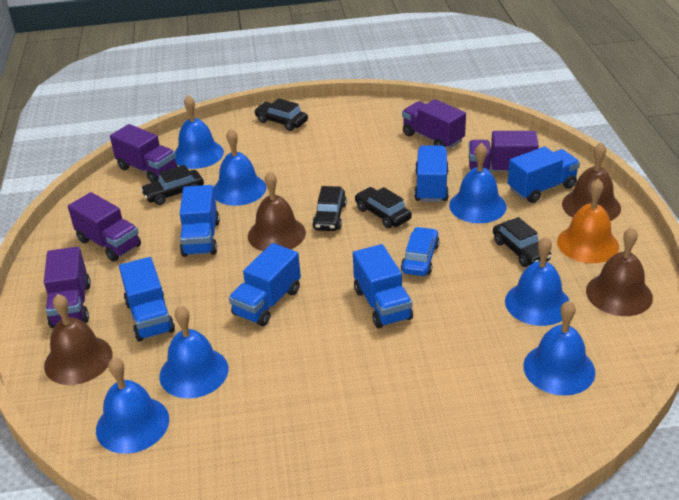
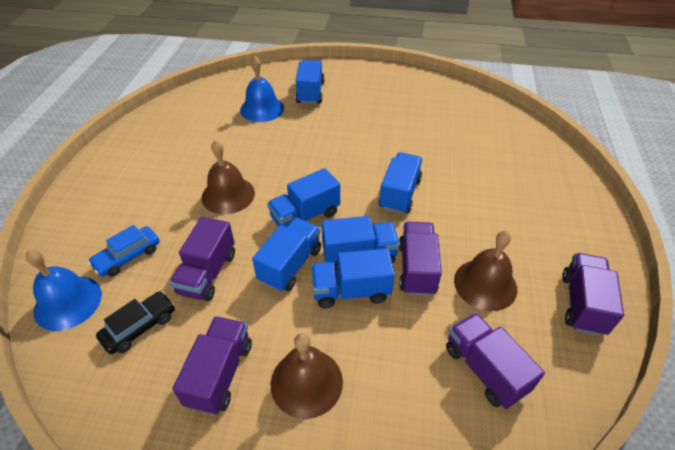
black car: 5 -> 1
blue bell: 7 -> 2
brown bell: 4 -> 3
orange bell: 1 -> 0

